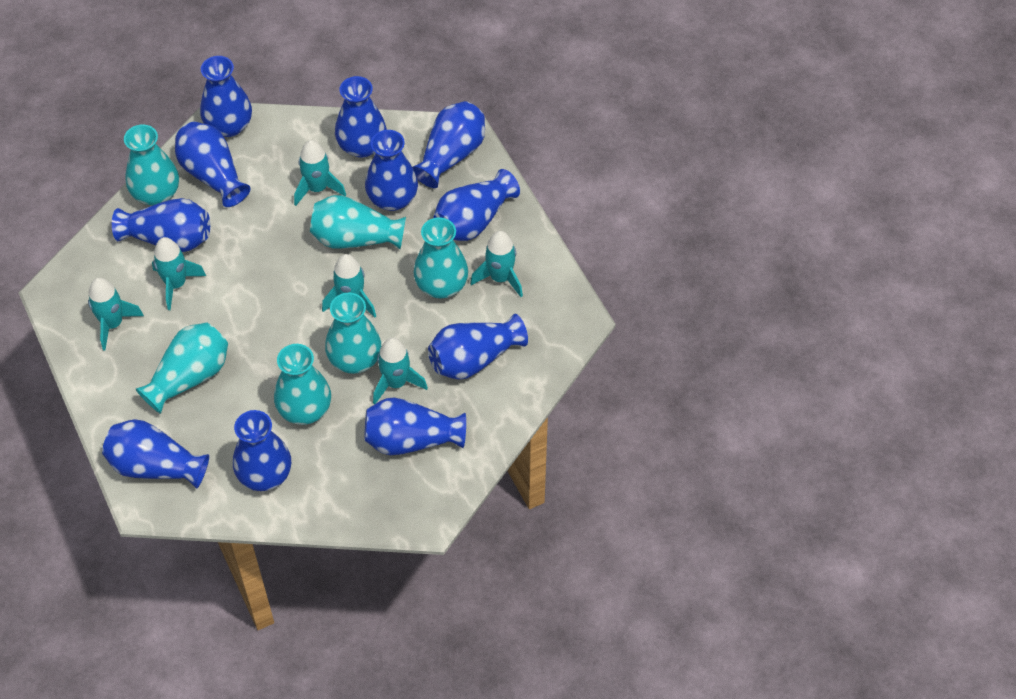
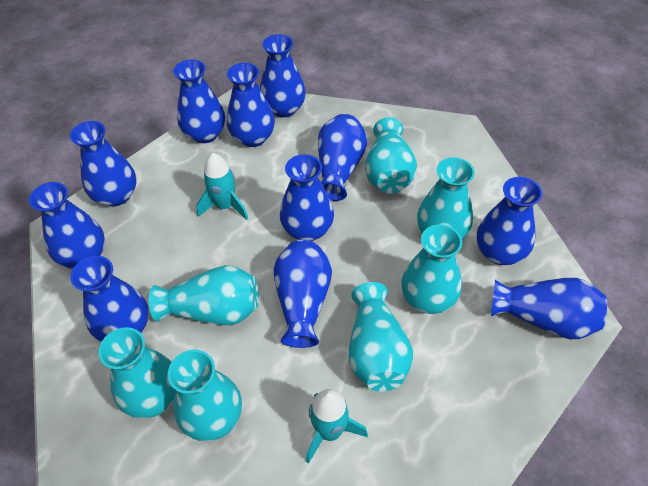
turquoise rocket: 6 -> 2
turquoise vase: 6 -> 7

